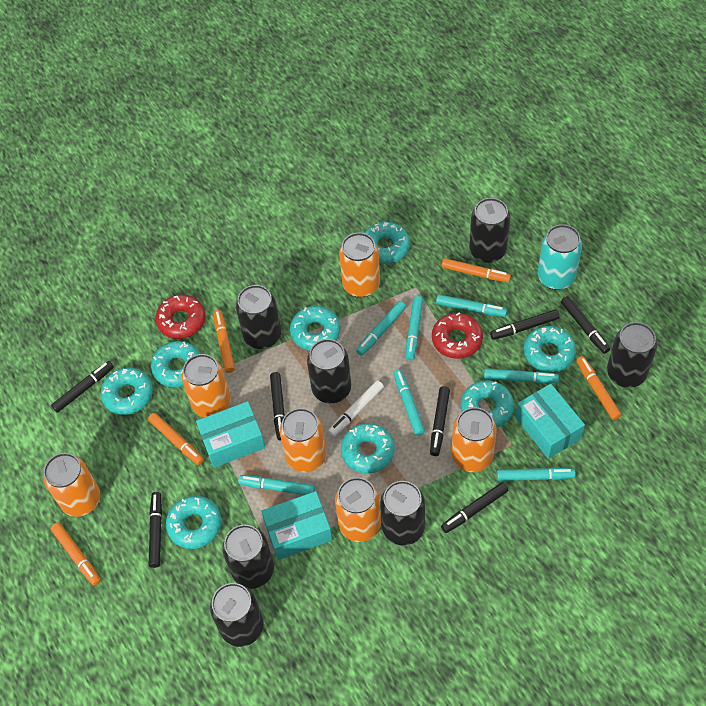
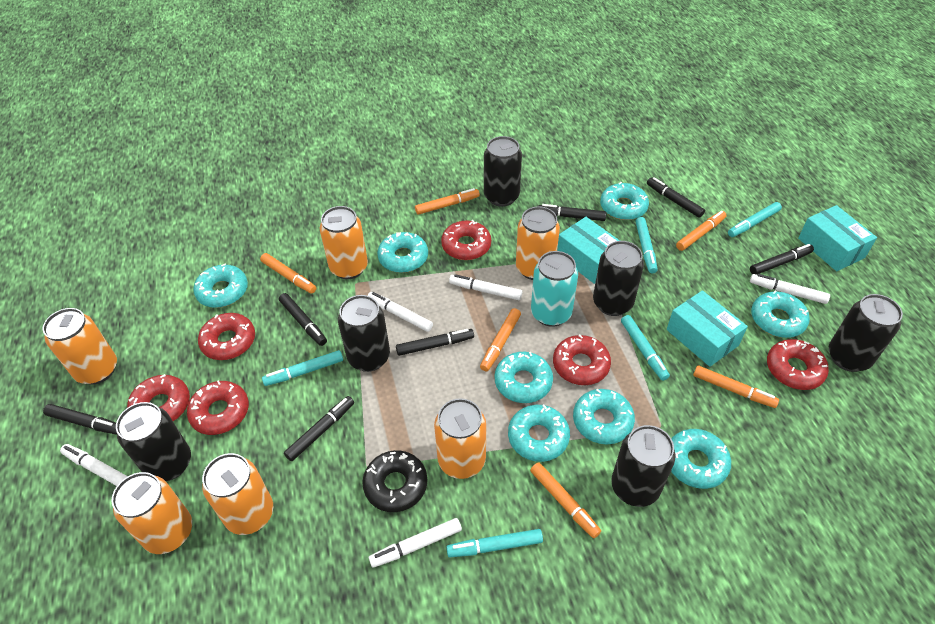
black can: 7 -> 6
black donut: 0 -> 1
orange marker: 5 -> 6
red donut: 2 -> 6
turquoise marker: 7 -> 5
white marker: 1 -> 5

